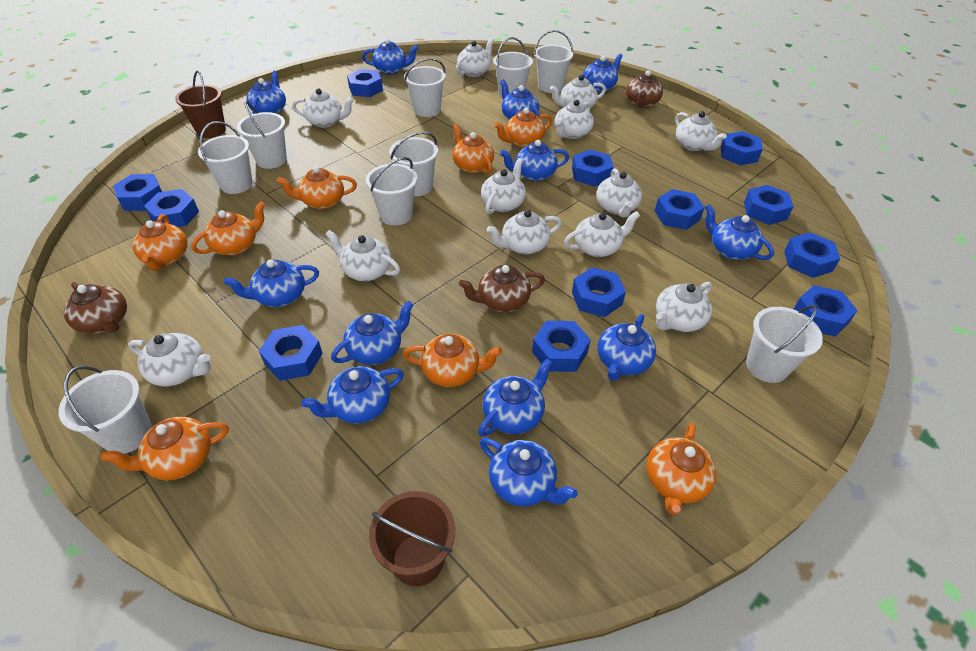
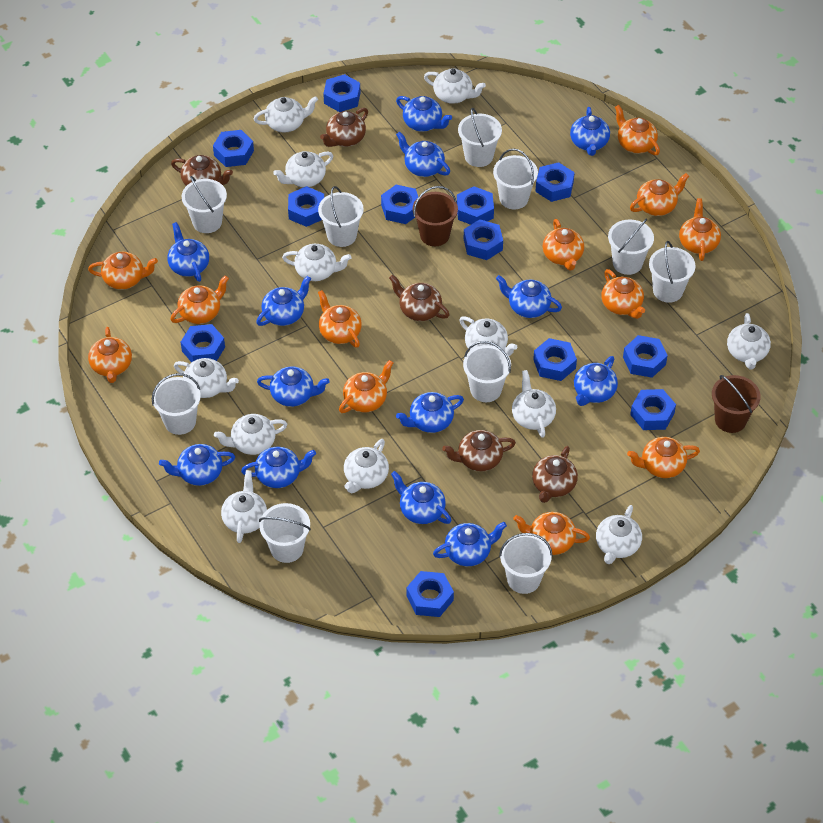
blue teapot: 12 -> 13
brown teapot: 3 -> 5
orange teapot: 8 -> 12
white bucket: 9 -> 10

